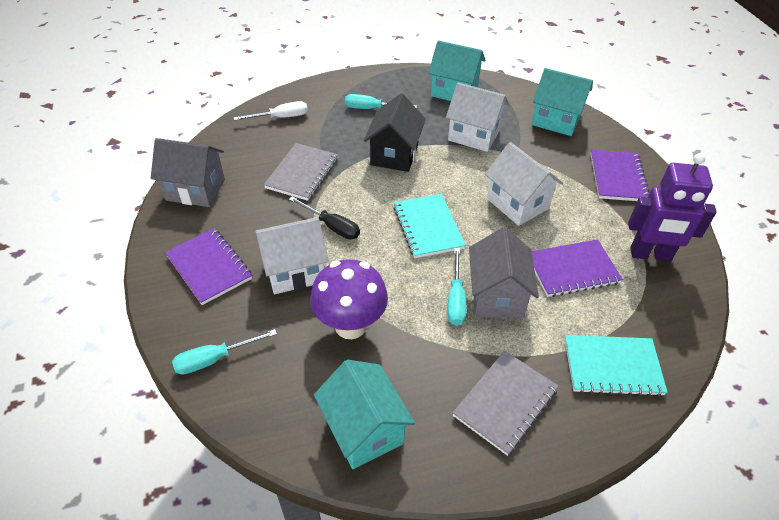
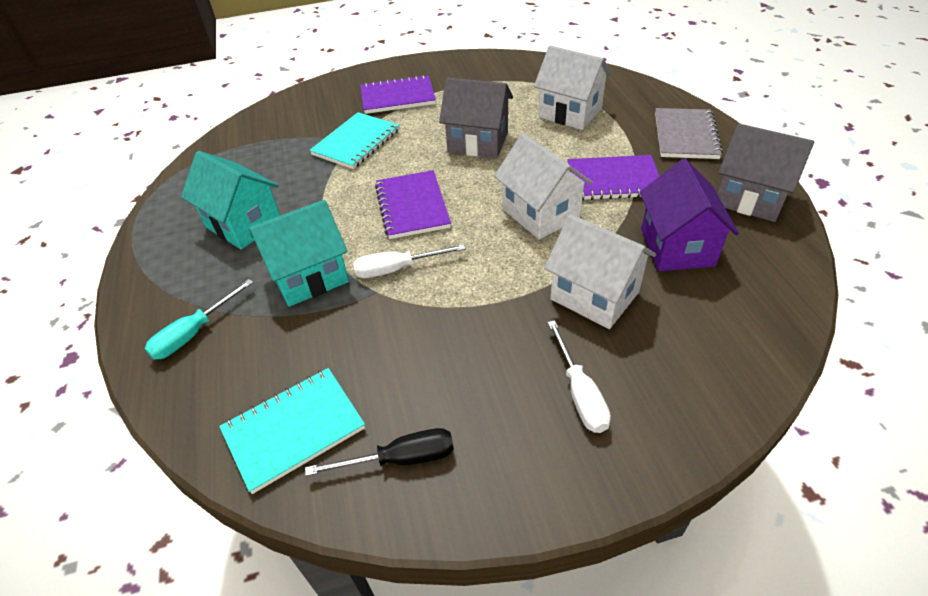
black house: 1 -> 0
grey notebook: 2 -> 1
purple house: 0 -> 1
purple mushroom: 1 -> 0
purple robot: 1 -> 0
turquoise house: 3 -> 2
turquoise screwdriver: 3 -> 1
white screwdriver: 1 -> 2

